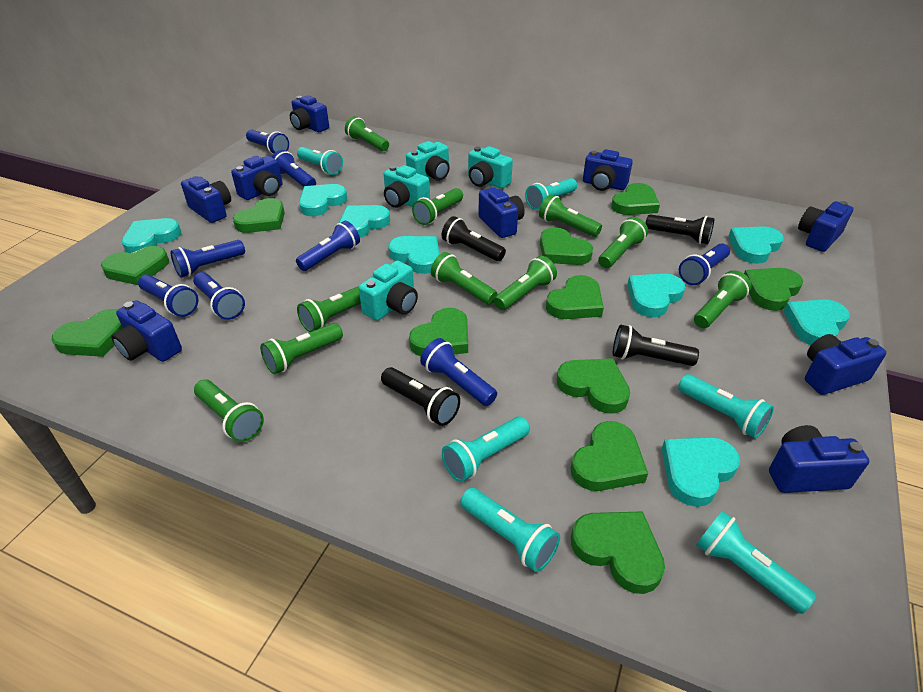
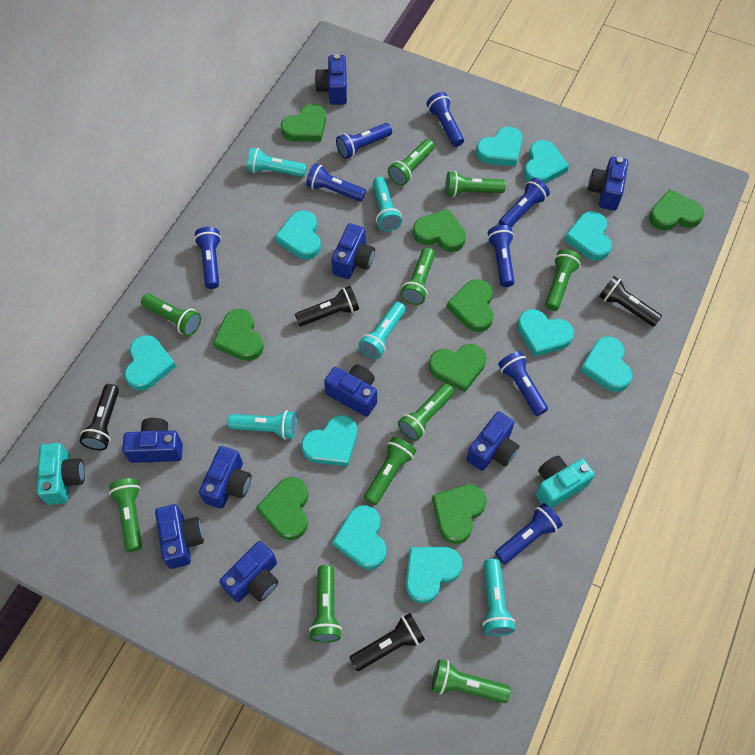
green heart: 11 -> 8
turquoise camera: 4 -> 2
turquoise flashlight: 6 -> 5
turquoise heart: 8 -> 10

